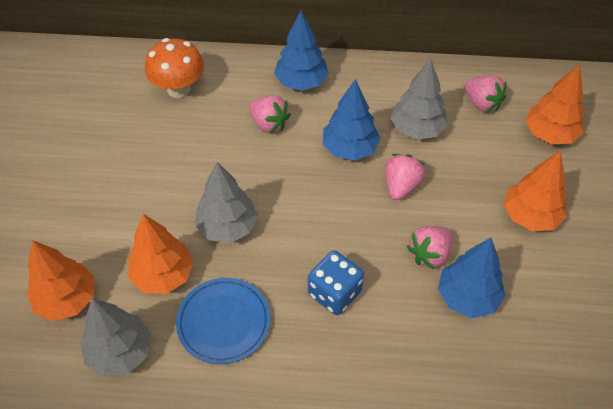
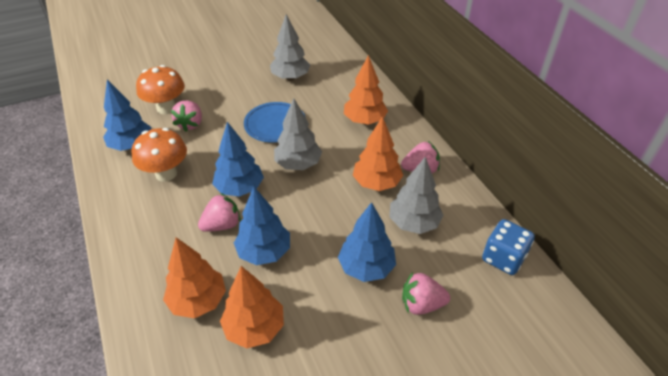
blue tree: 3 -> 4
orange mushroom: 1 -> 2

